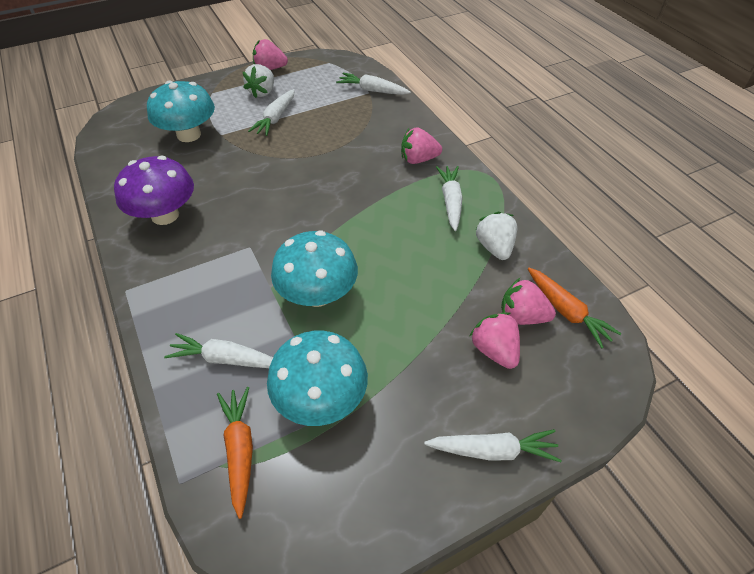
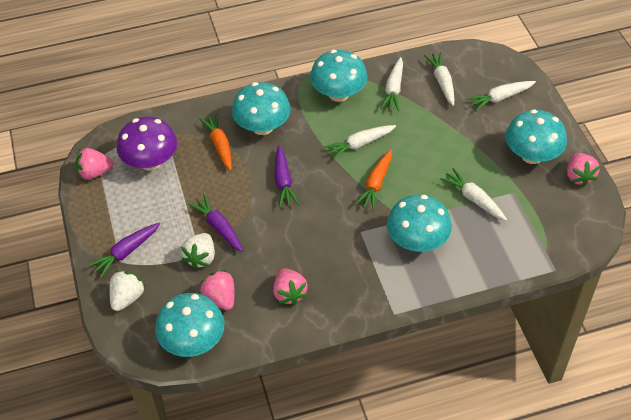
purple carrot: 0 -> 3
turquoise mushroom: 3 -> 5

